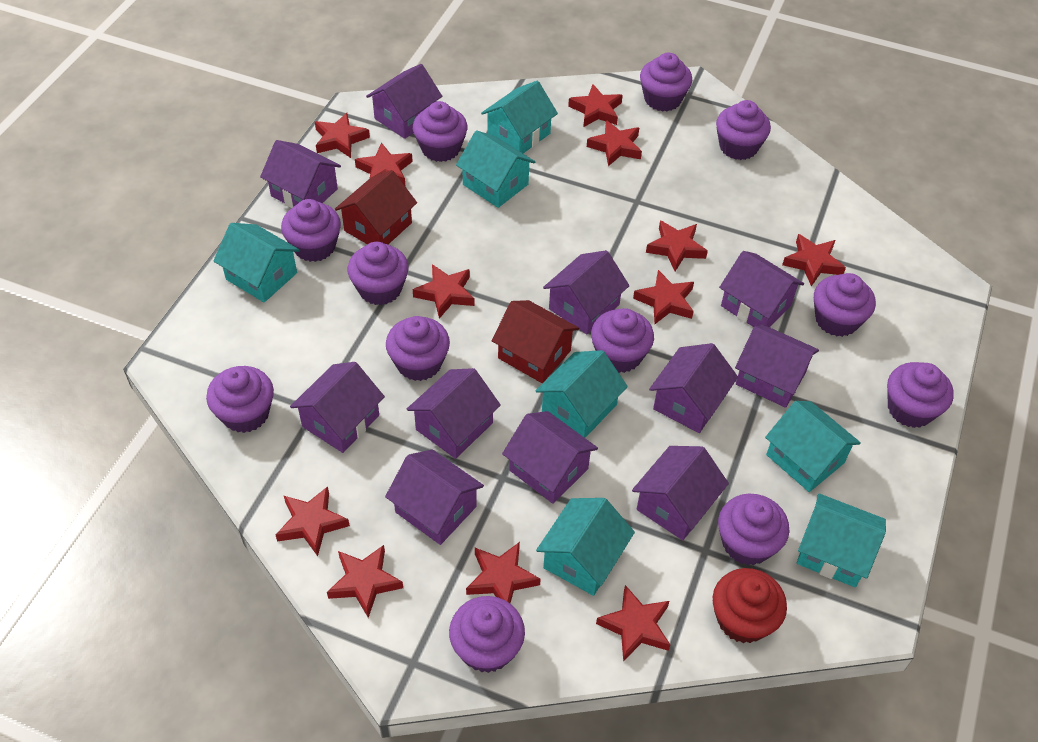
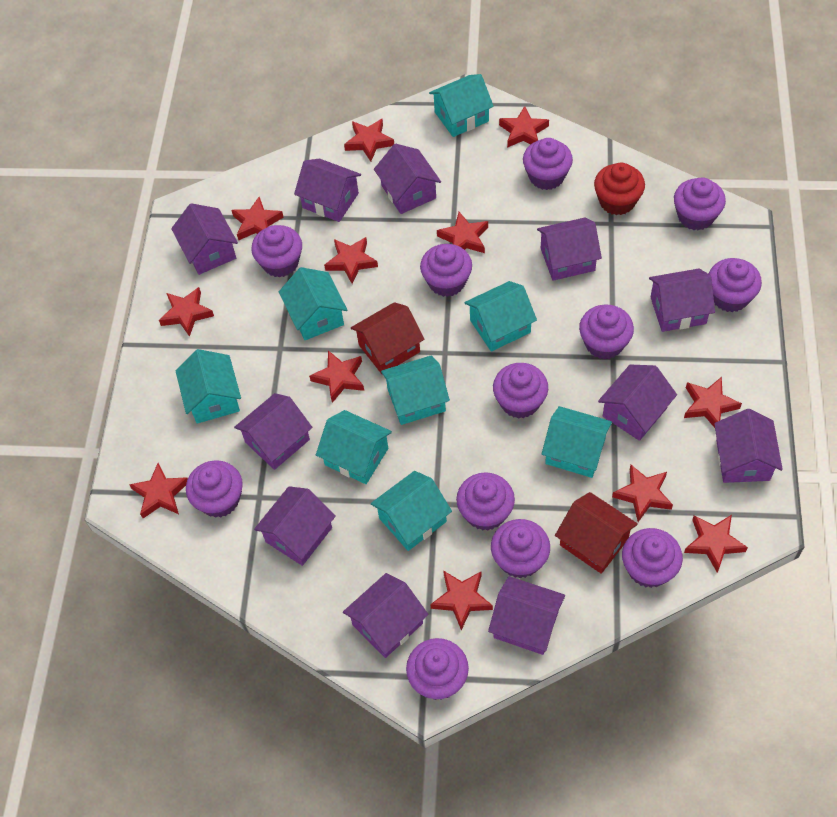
turquoise house: 7 -> 8

